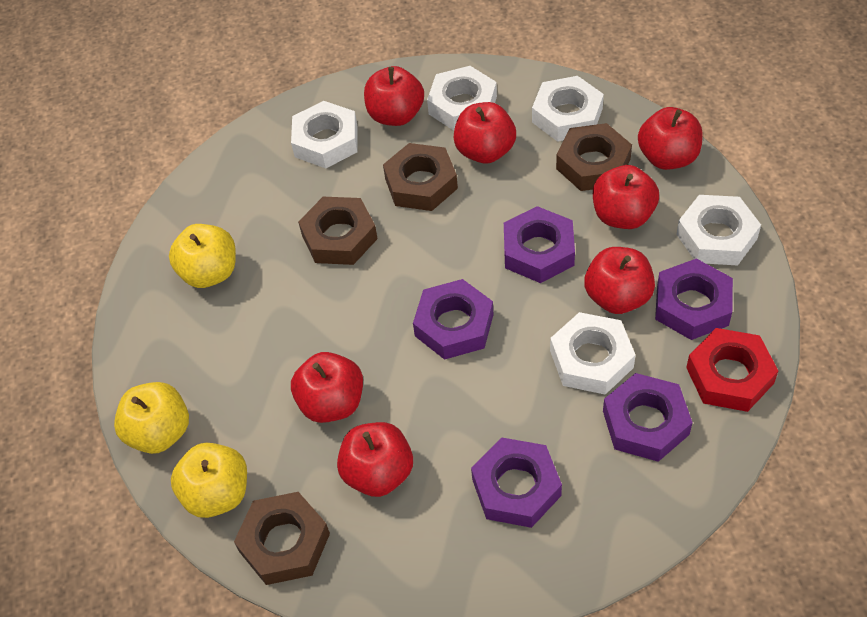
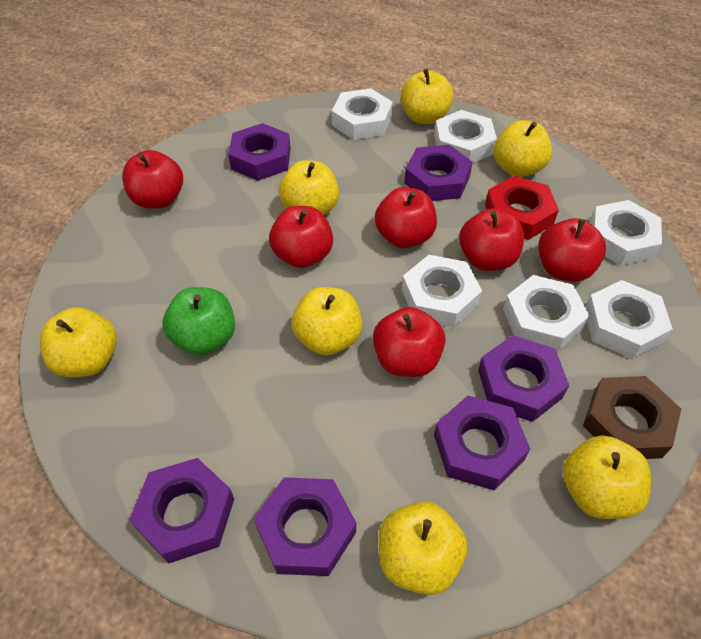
brown nut: 4 -> 1
green apple: 0 -> 1
purple nut: 5 -> 6
red apple: 7 -> 6
white nut: 5 -> 6
yellow apple: 3 -> 7

